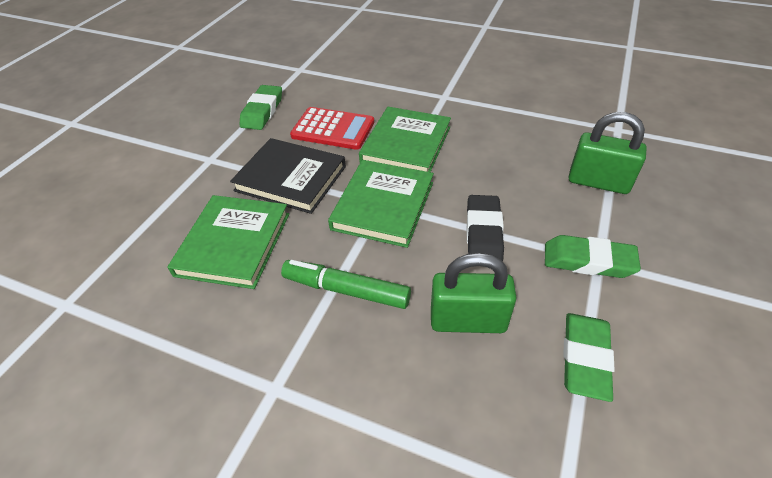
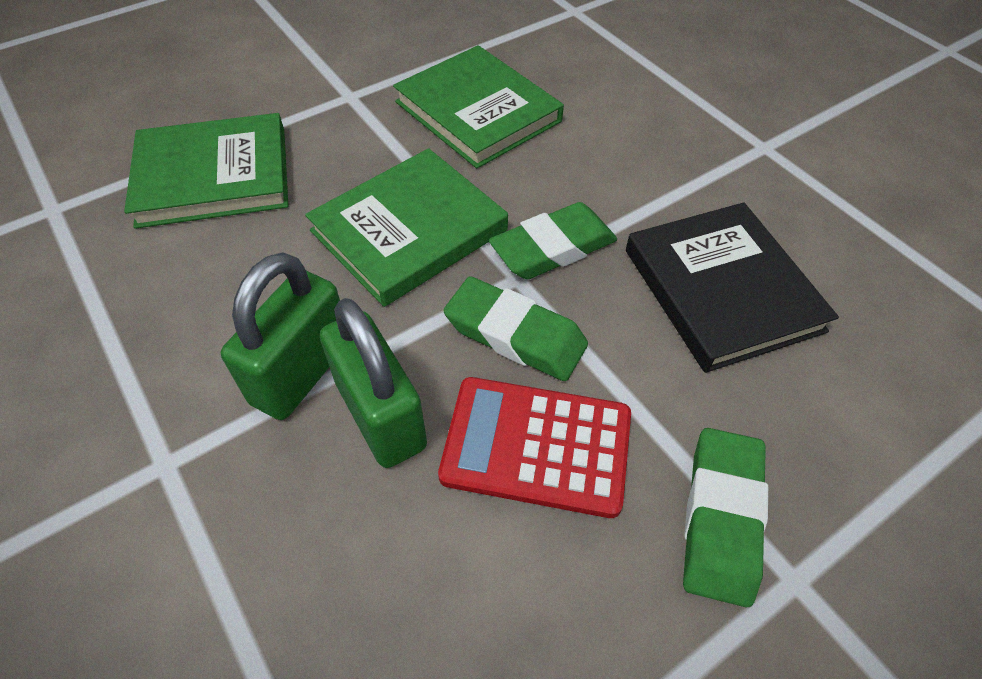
black eraser: 1 -> 0
green marker: 1 -> 0

